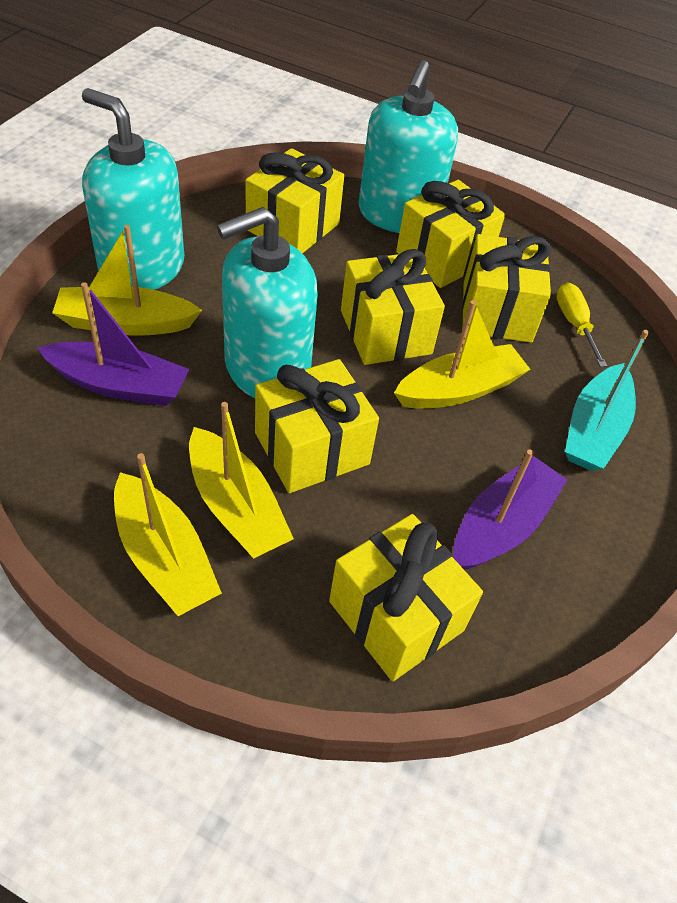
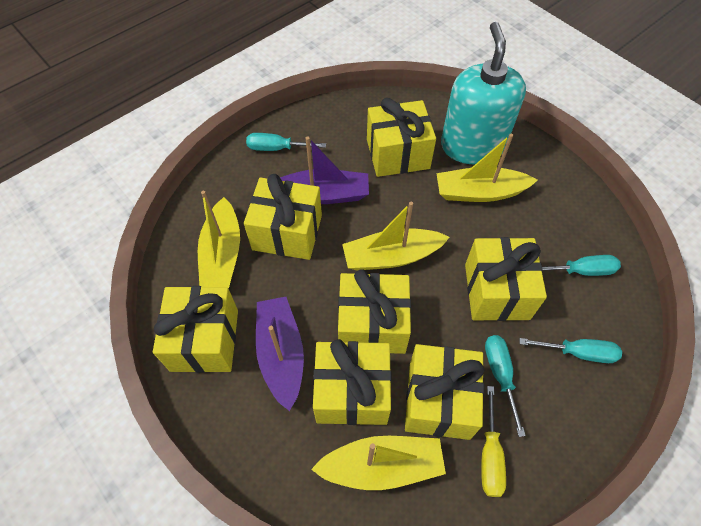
turquoise boat: 1 -> 0
turquoise screwdriver: 0 -> 4
turquoise soap dispenser: 3 -> 1
yellow gift: 6 -> 7

